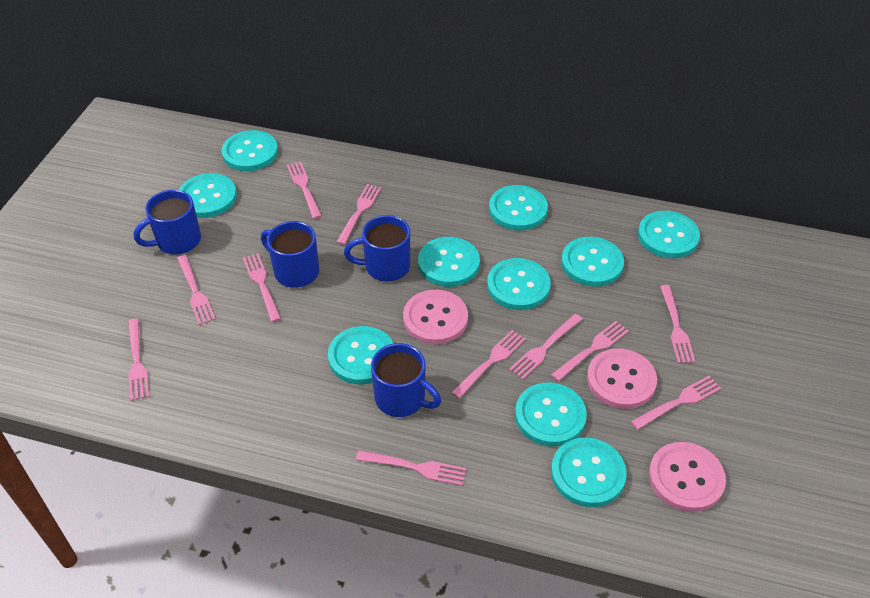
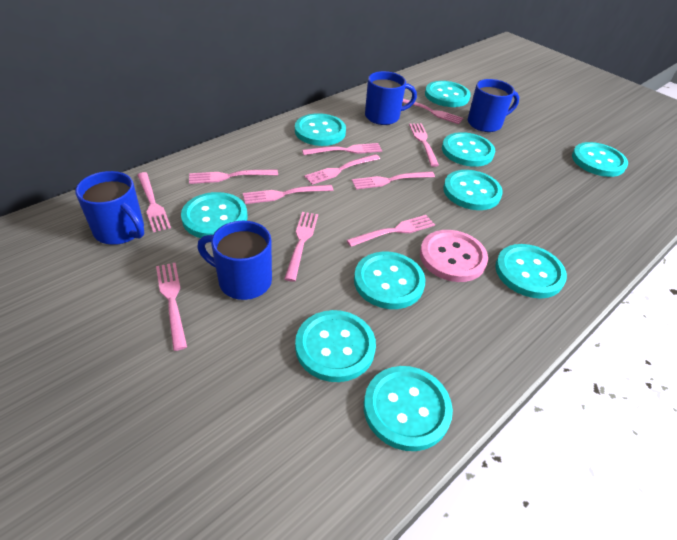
pink button: 3 -> 1

